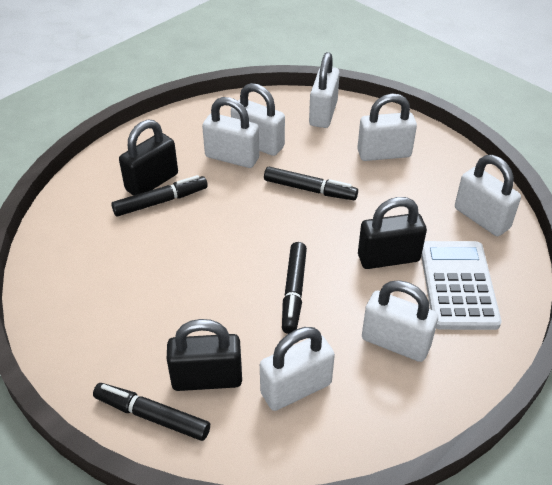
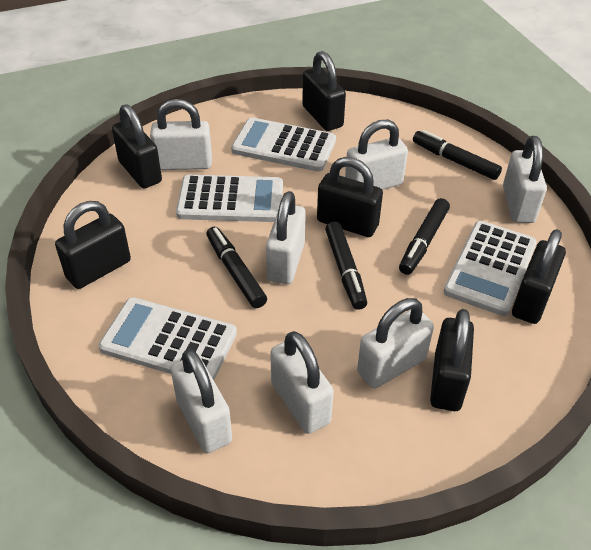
black padlock: 3 -> 6
white calculator: 1 -> 4

